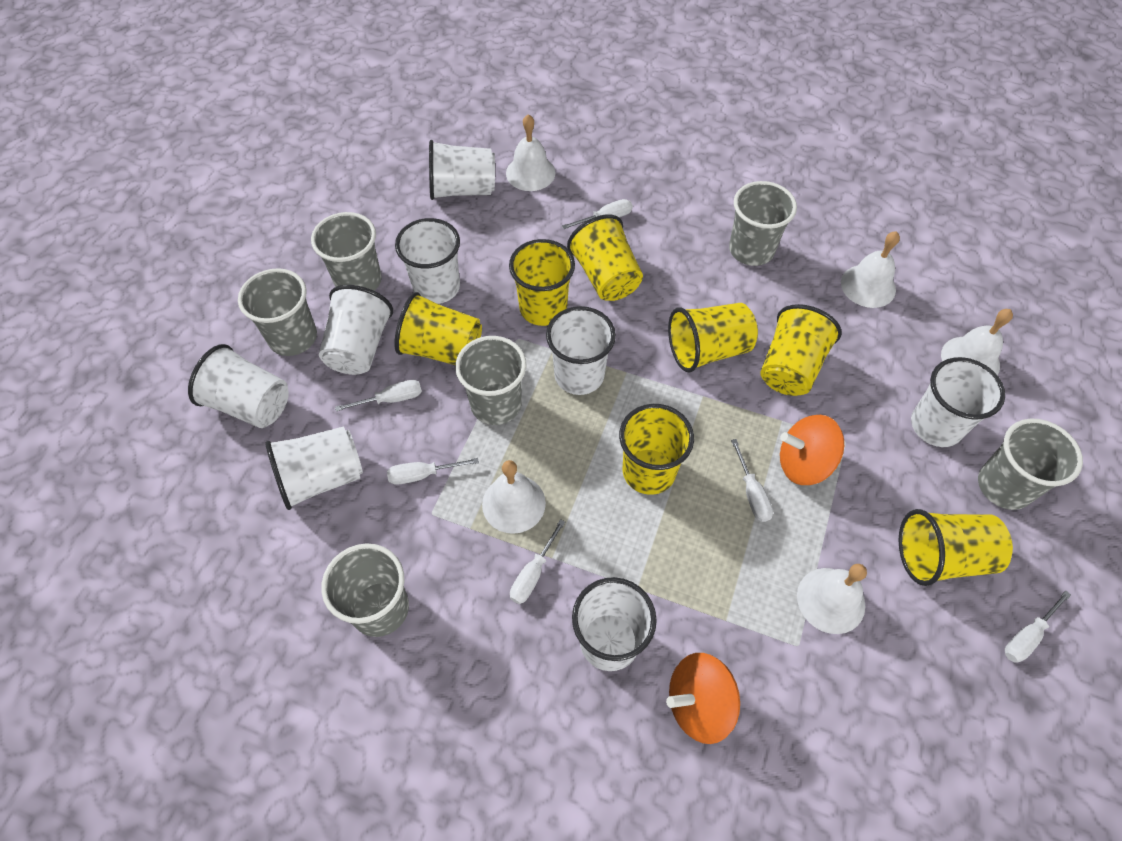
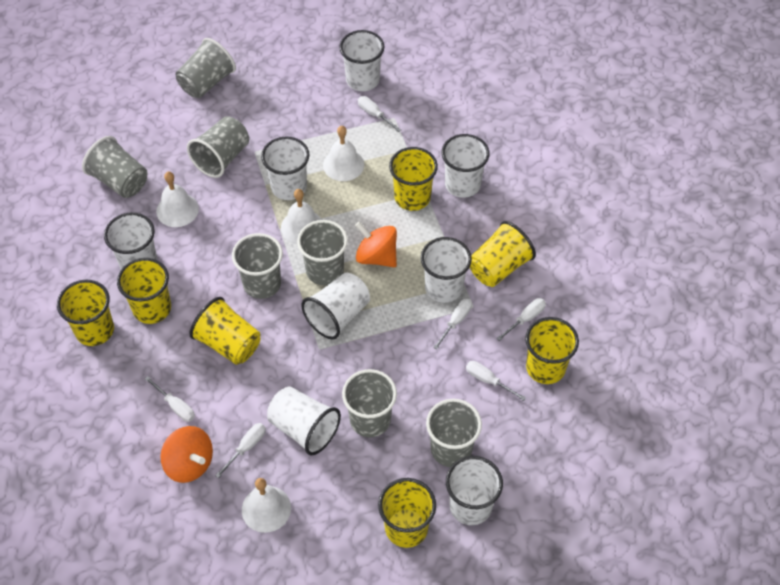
grey cup: 6 -> 7
white bell: 5 -> 4

